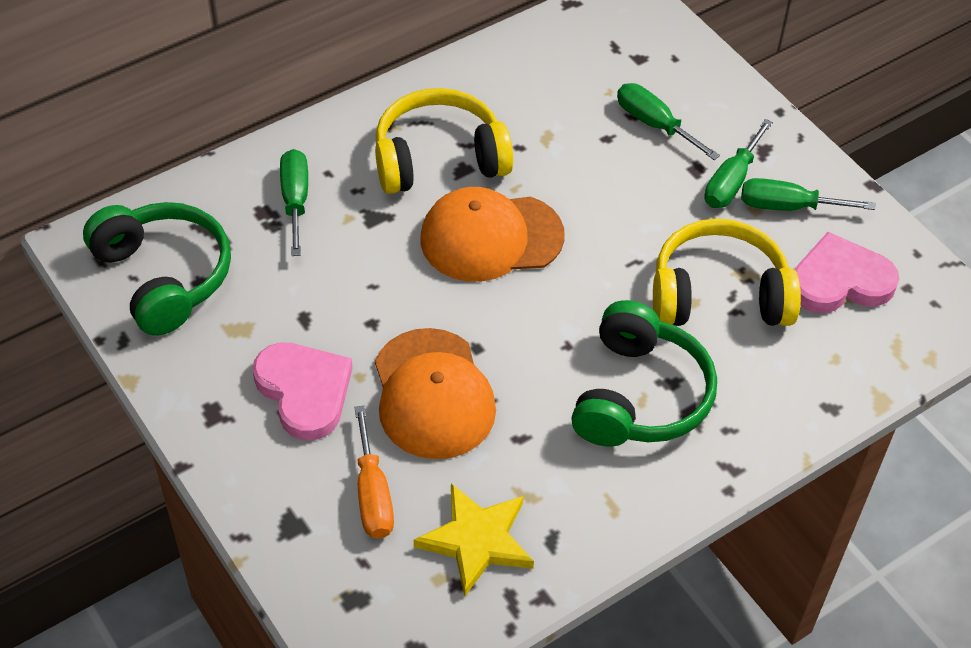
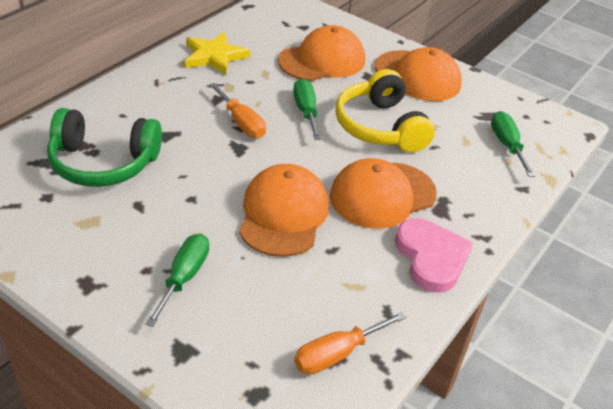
green headphones: 2 -> 1
green screwdriver: 4 -> 3
orange cap: 2 -> 4
orange screwdriver: 1 -> 2
pink heart: 2 -> 1
yellow headphones: 2 -> 1

